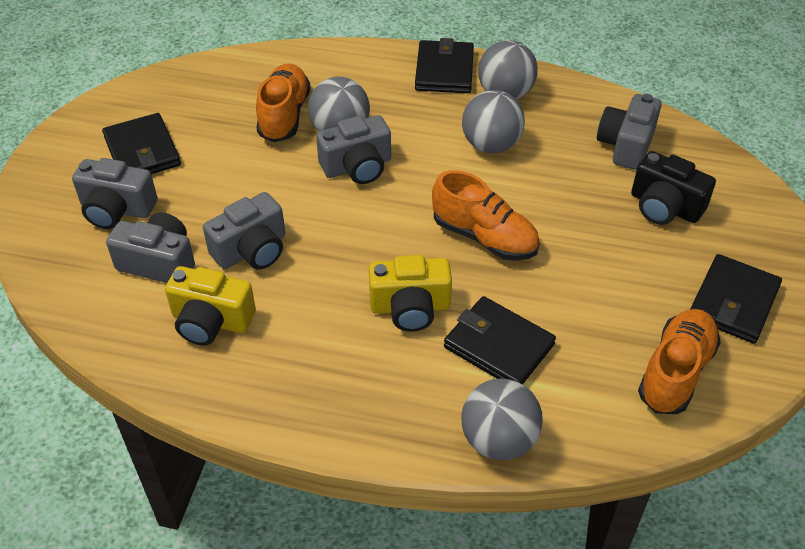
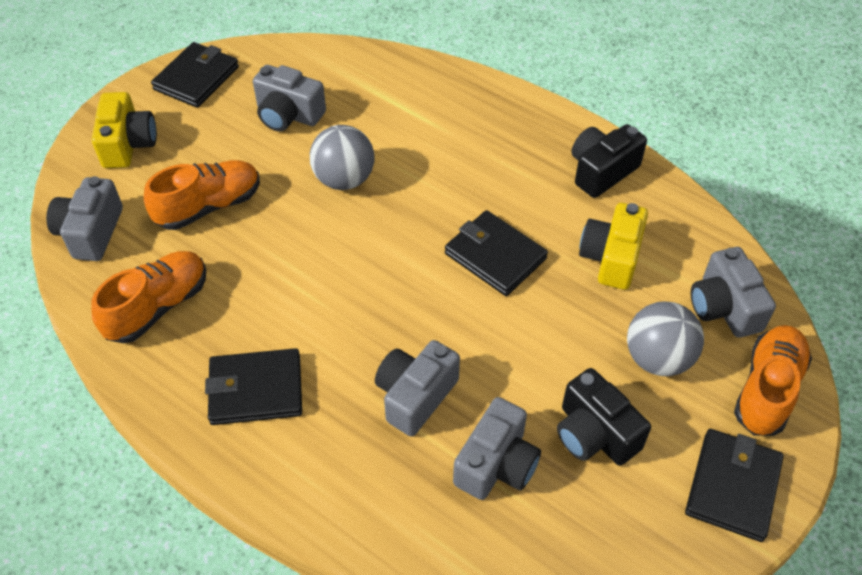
black camera: 1 -> 2
grey ball: 4 -> 2

